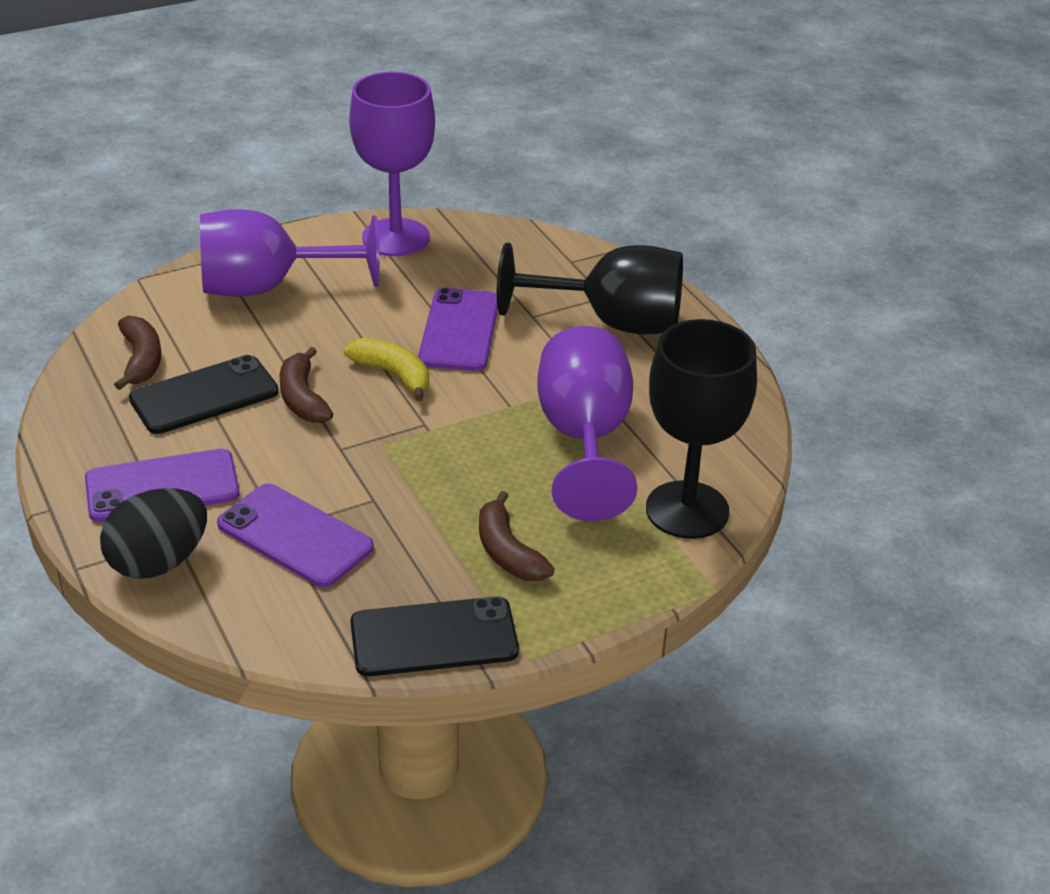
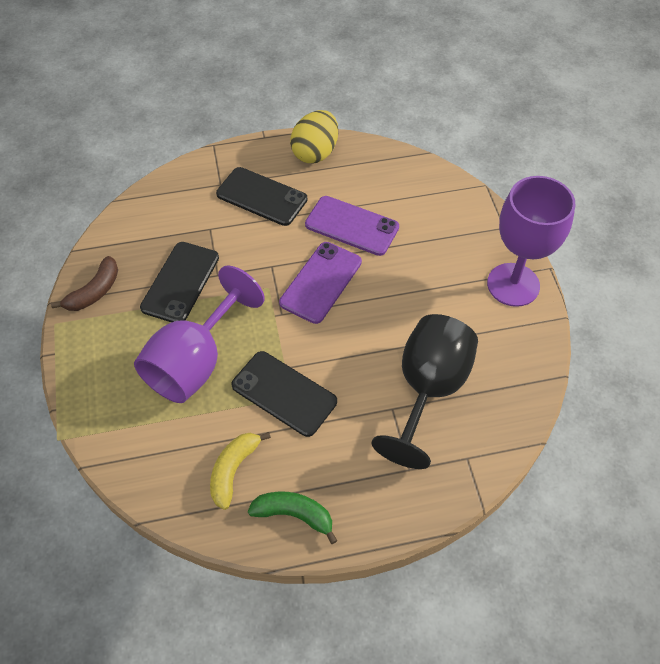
black egg: 1 -> 0
black goblet: 2 -> 1
black phone: 2 -> 3
brown banana: 3 -> 1
green banana: 0 -> 1
purple goblet: 3 -> 2
purple phone: 3 -> 2
yellow egg: 0 -> 1

